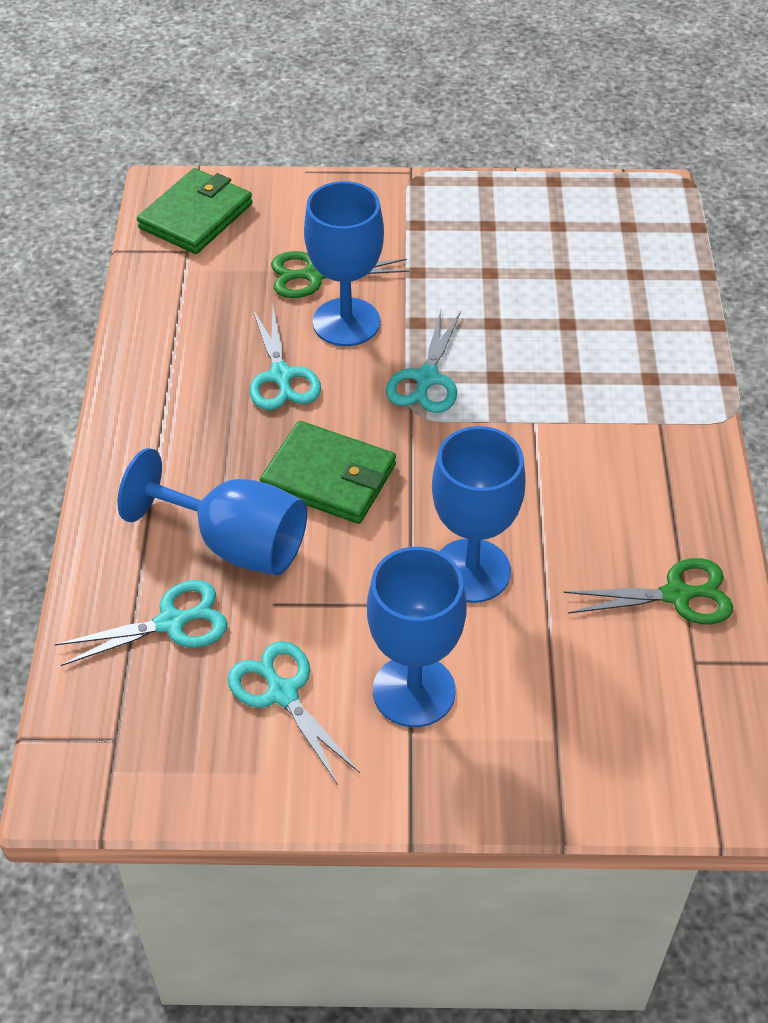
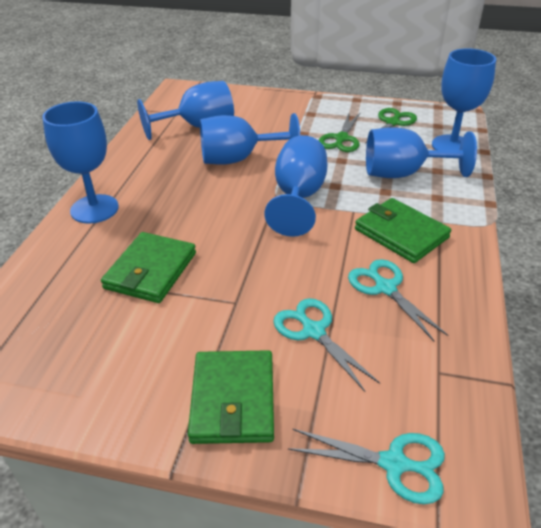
blue goblet: 4 -> 6
green wallet: 2 -> 3
turquoise scissors: 4 -> 3

